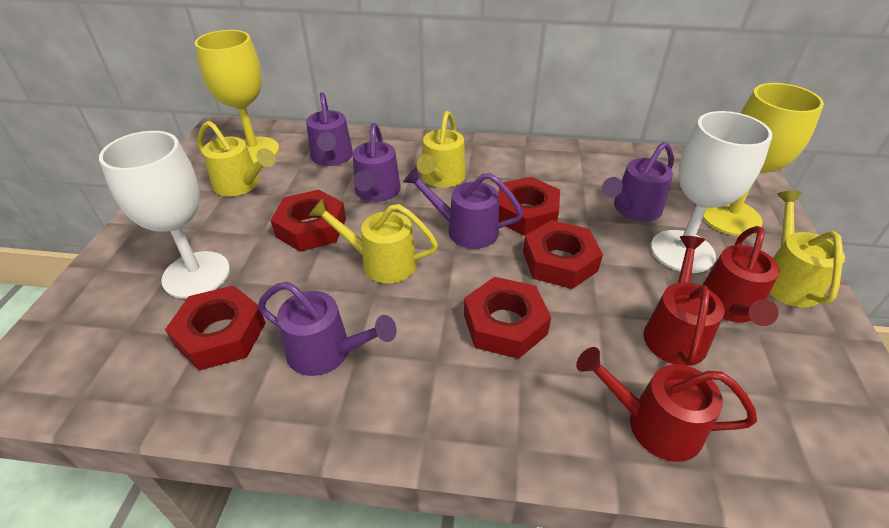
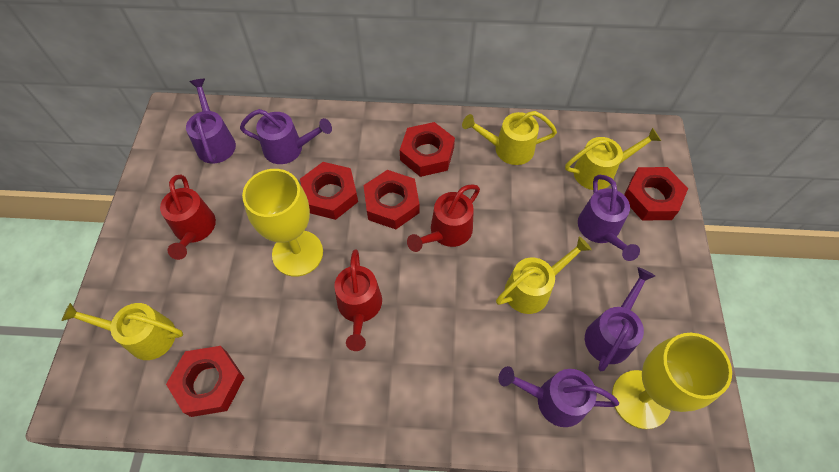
white goblet: 2 -> 0

